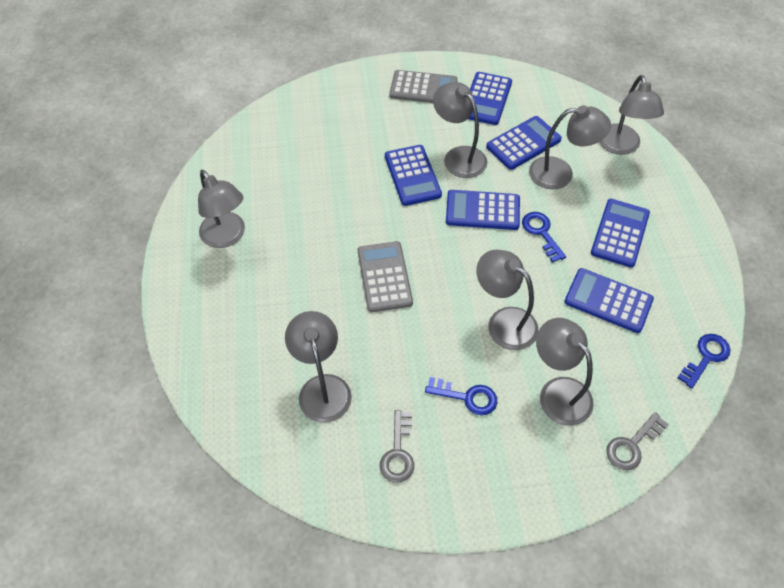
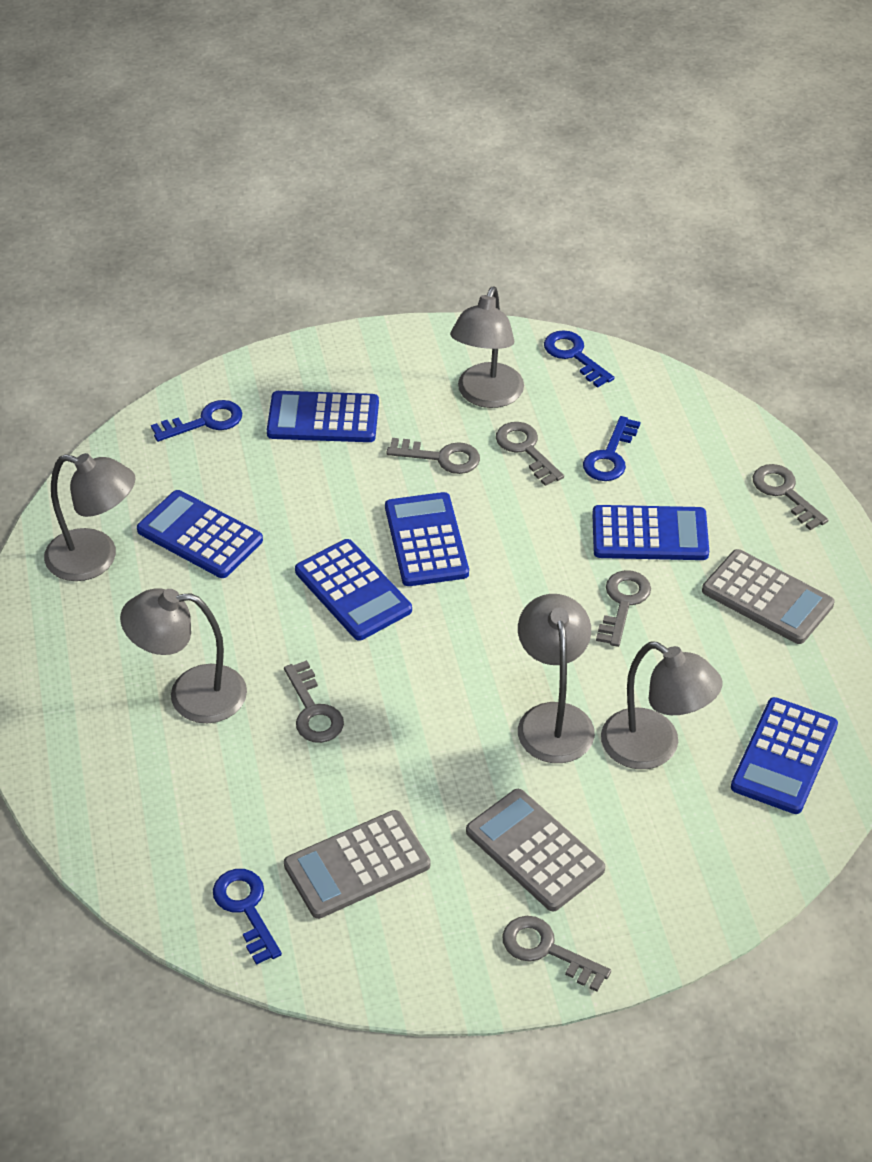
blue key: 3 -> 4
grey calculator: 2 -> 3
grey key: 2 -> 6
grey lamp: 7 -> 5

